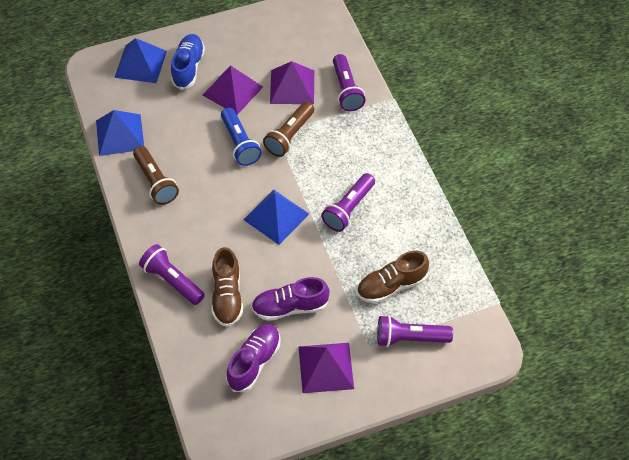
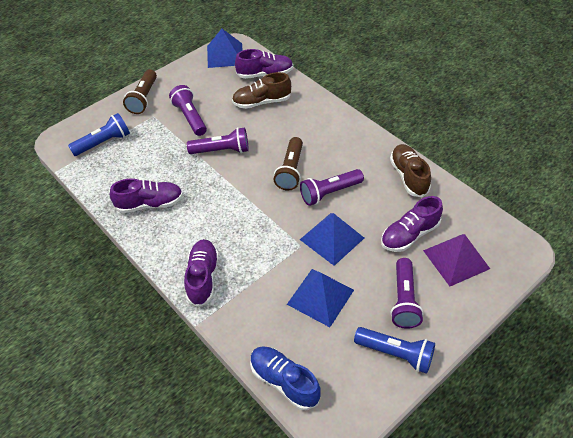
blue flashlight: 1 -> 2
purple pyramid: 3 -> 1
purple shoe: 2 -> 4

